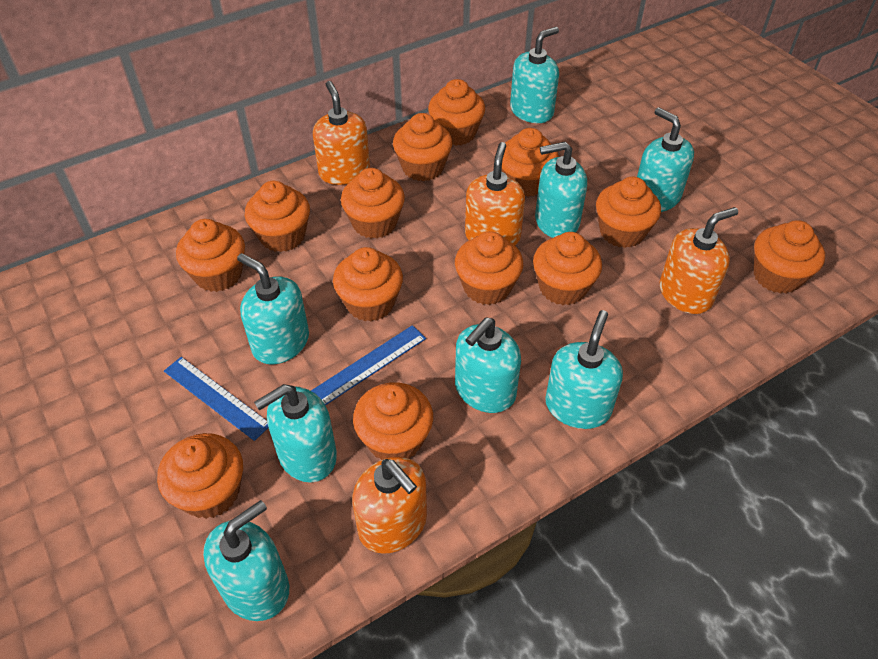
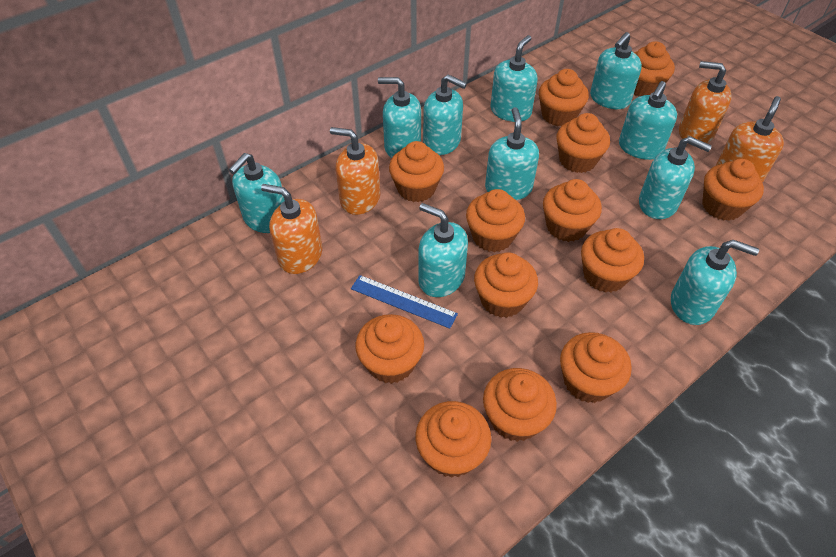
blue ruler: 2 -> 1
turquoise soap dispenser: 8 -> 10

